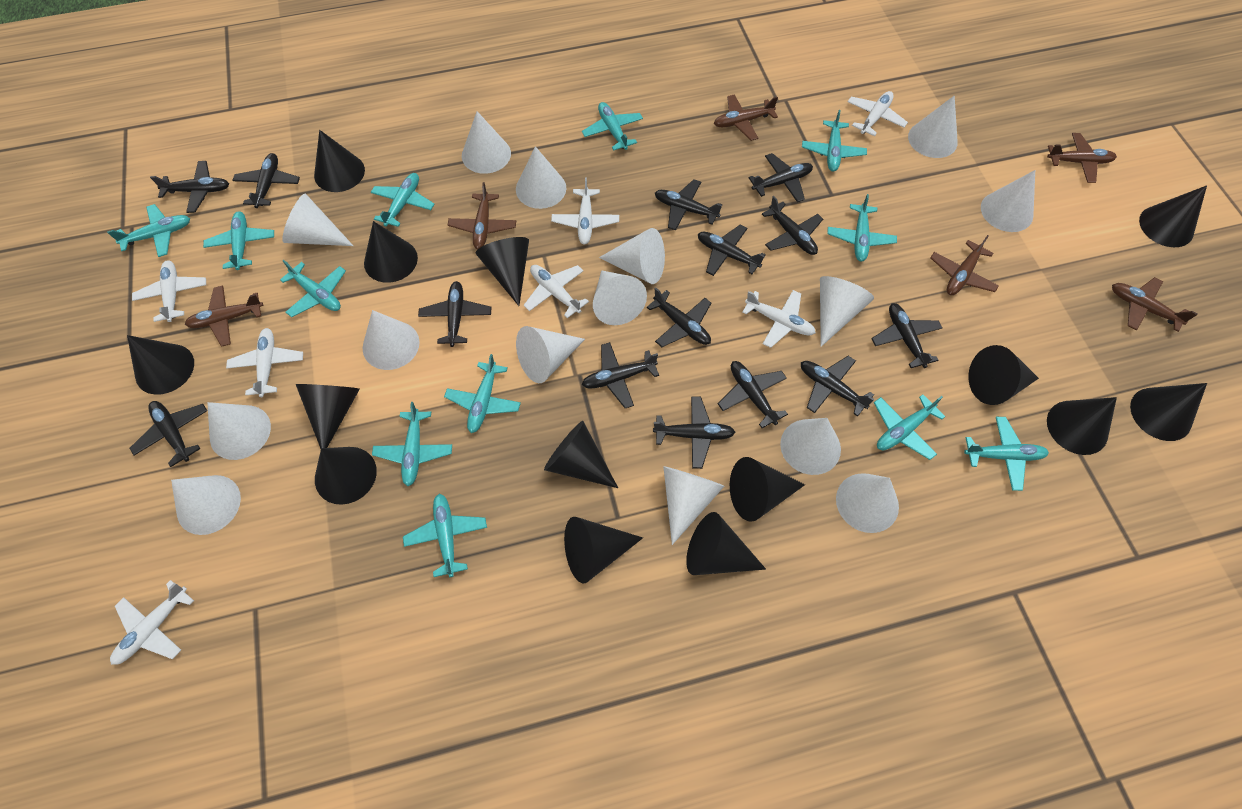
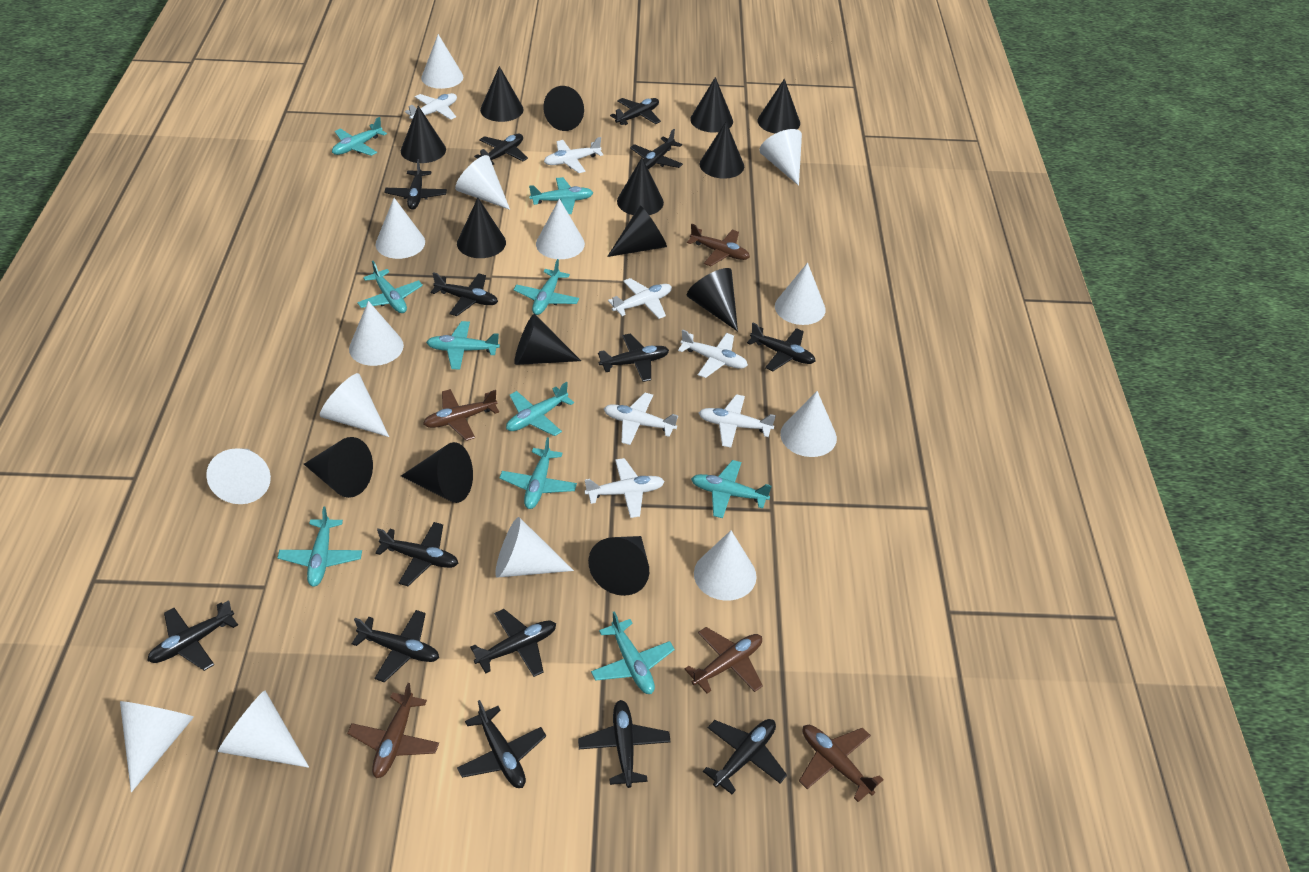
brown plane: 6 -> 5
turquoise plane: 12 -> 10
white cone: 15 -> 14

